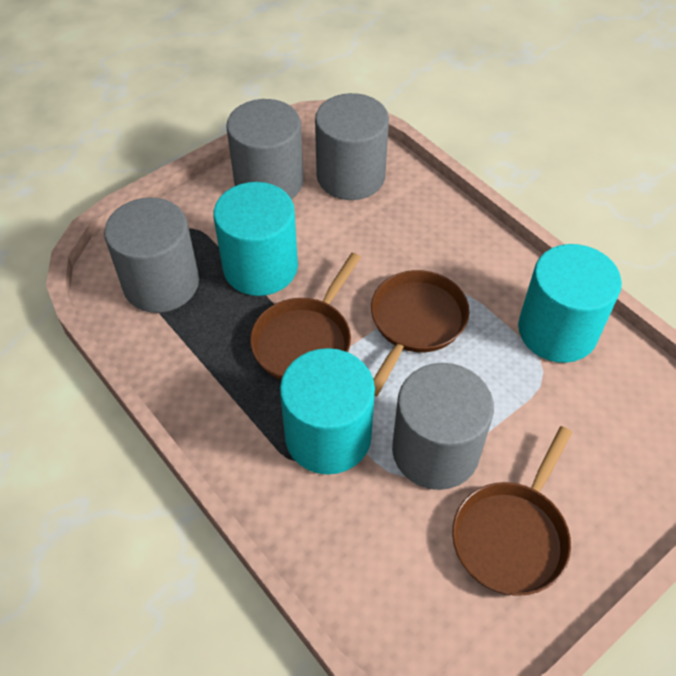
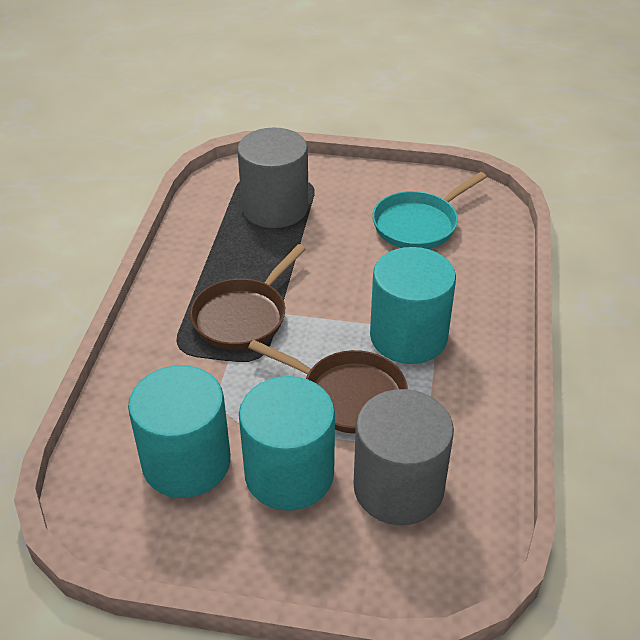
brown pan: 3 -> 2
grey cylinder: 4 -> 2
turquoise pan: 0 -> 1

